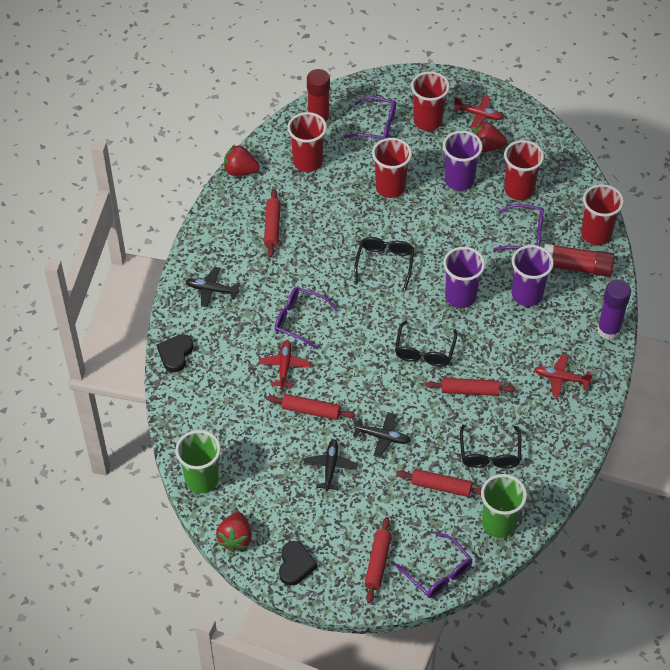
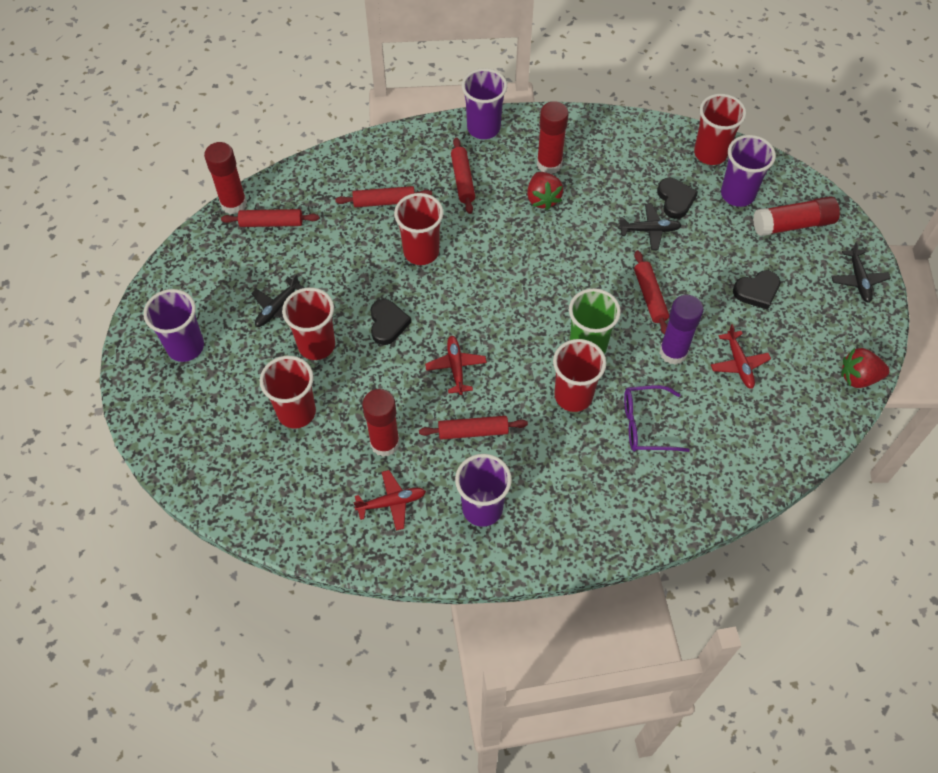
black glasses: 3 -> 0
black heart: 2 -> 3
green cup: 2 -> 1
purple cup: 3 -> 4
purple glasses: 4 -> 1
red glue stick: 2 -> 4
red strawberry: 3 -> 2

